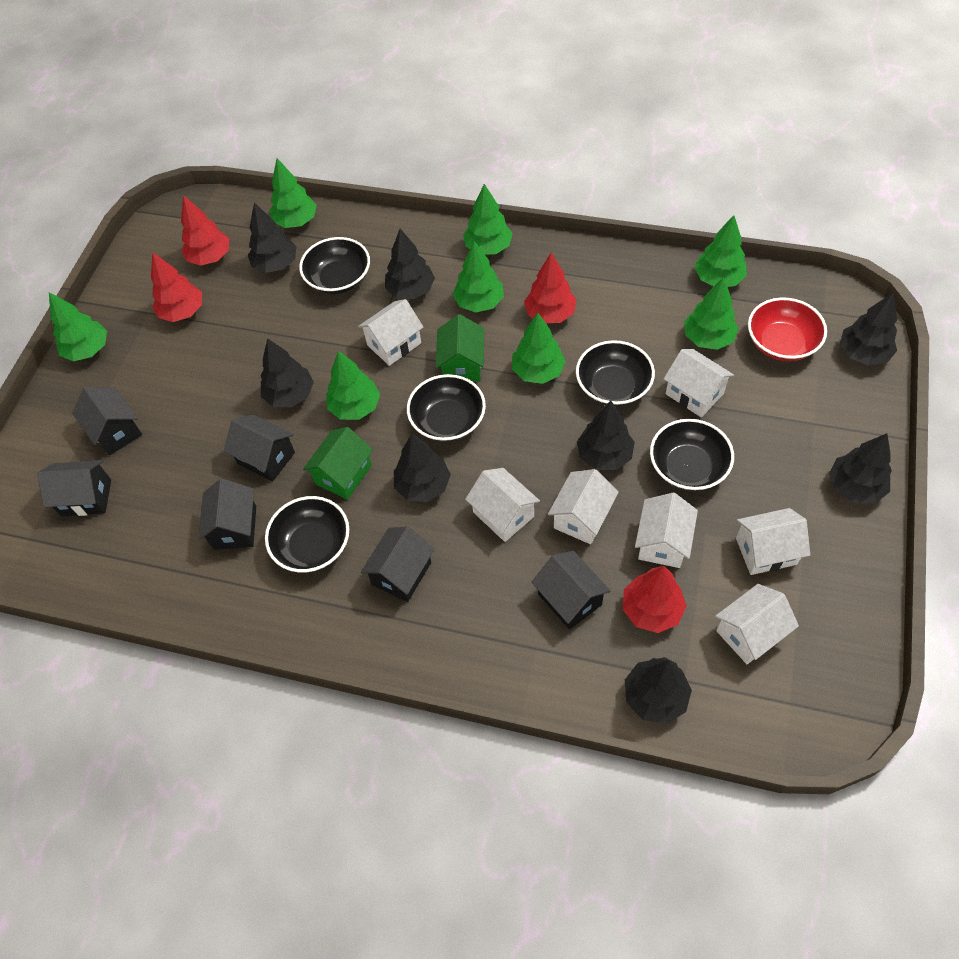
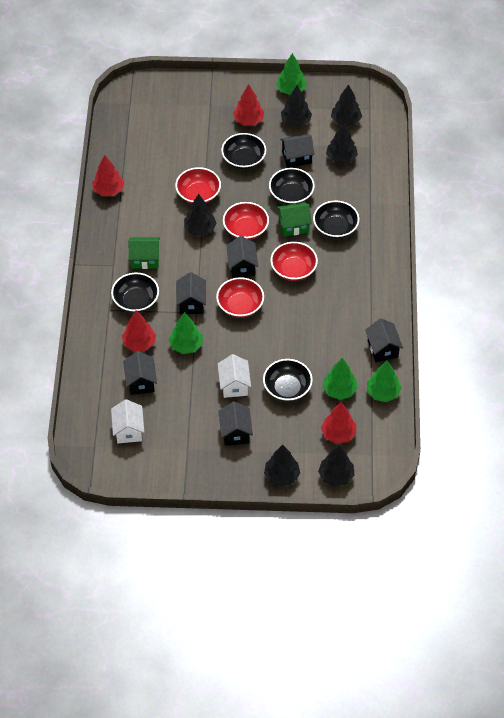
black tree: 8 -> 6
green tree: 8 -> 4
red bowl: 1 -> 4
white house: 7 -> 2

